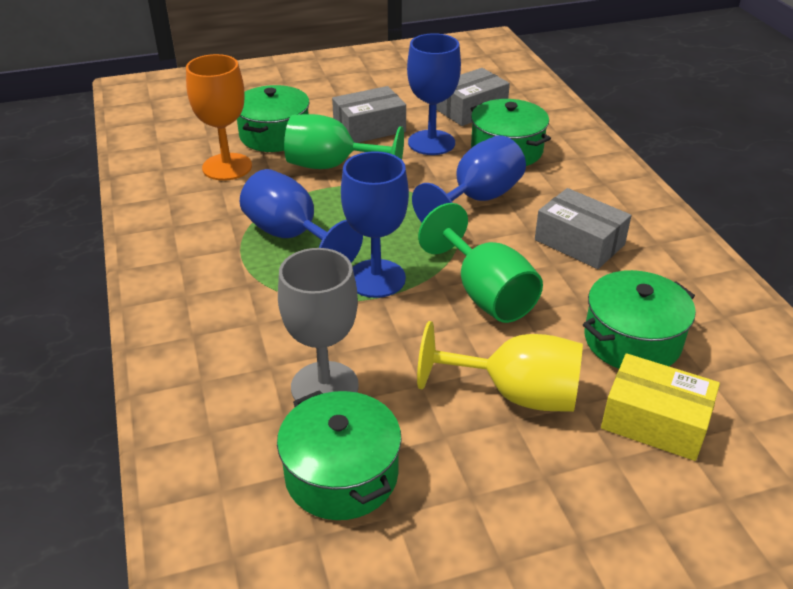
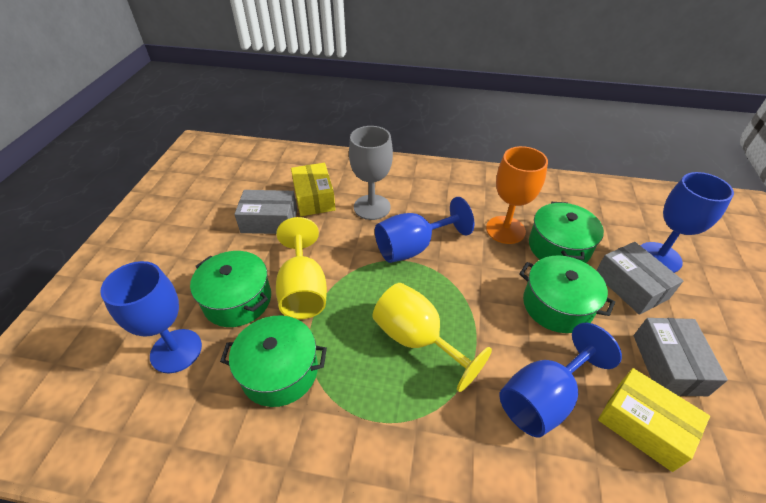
green goblet: 2 -> 0
yellow box: 1 -> 2
yellow goblet: 1 -> 2

